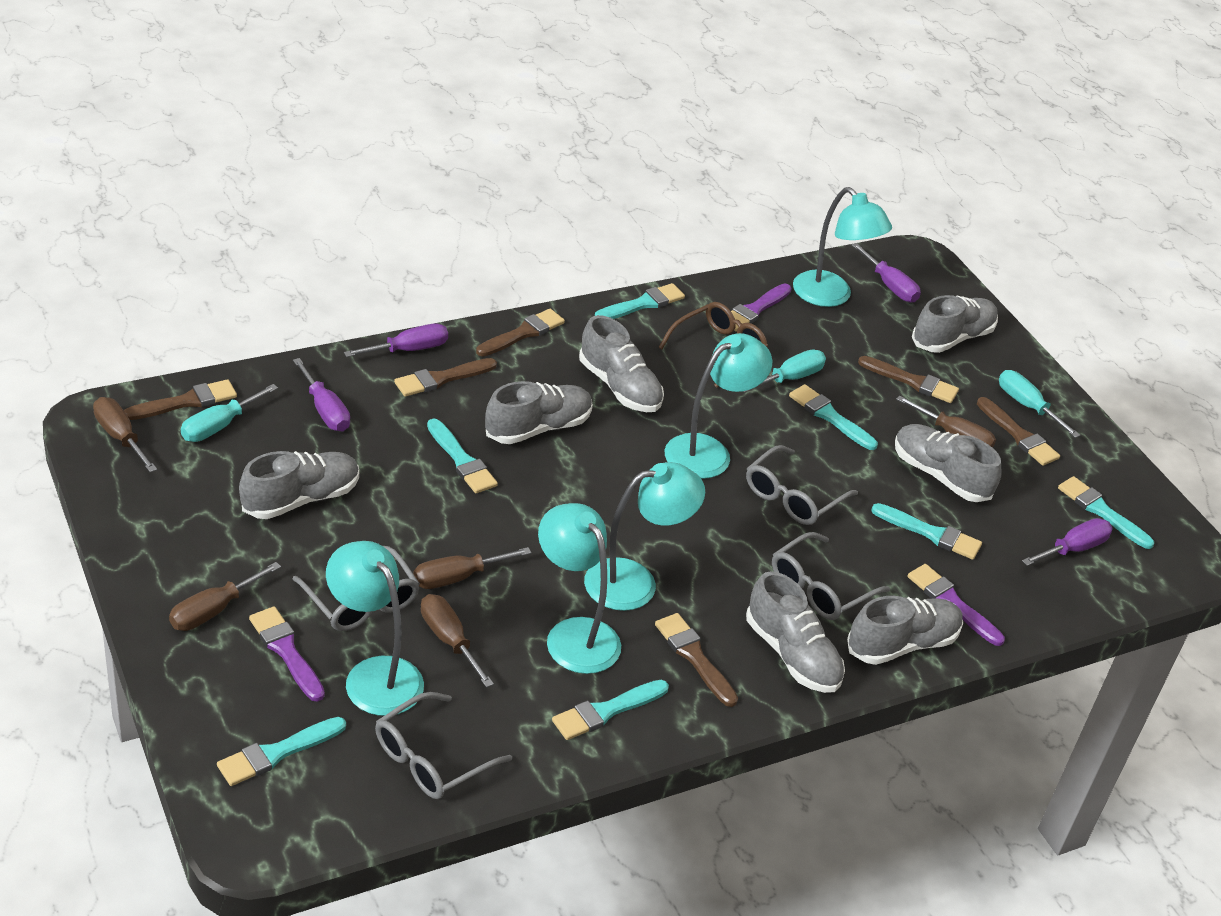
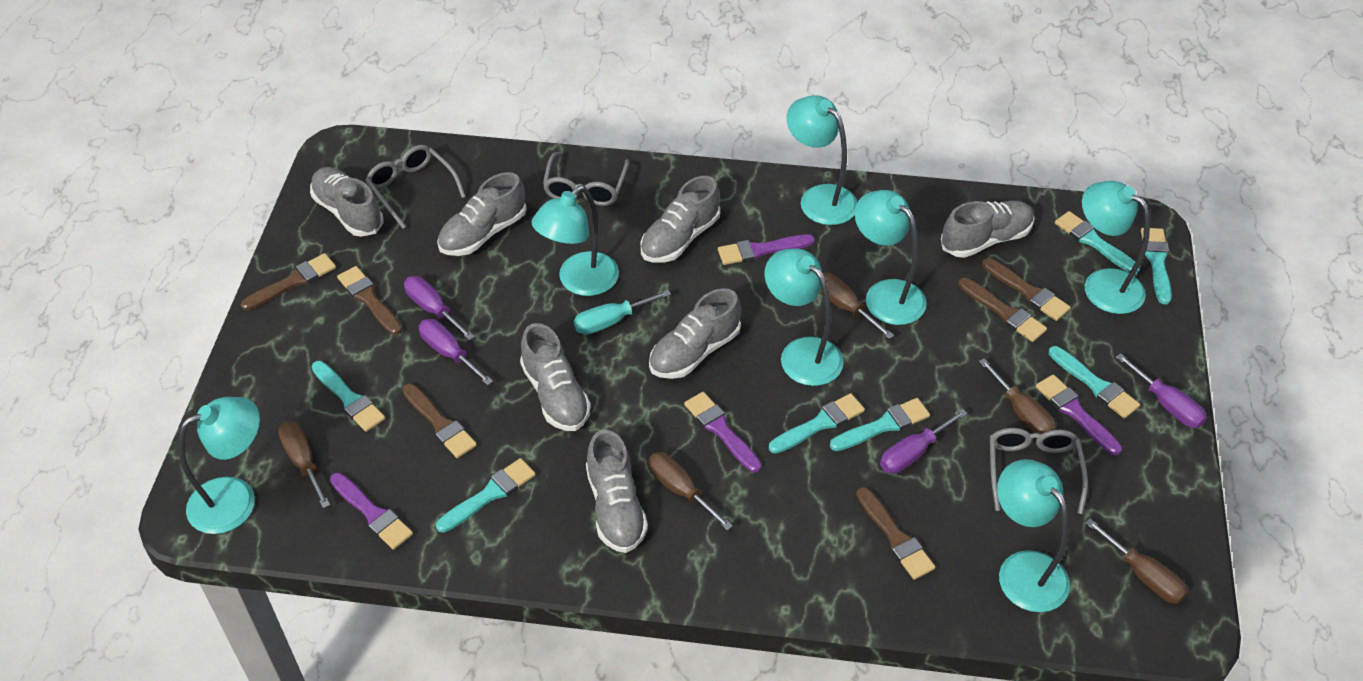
brown glasses: 1 -> 0
grey glasses: 4 -> 3
purple brush: 3 -> 4
turquoise lamp: 5 -> 7
turquoise screwdriver: 3 -> 1

